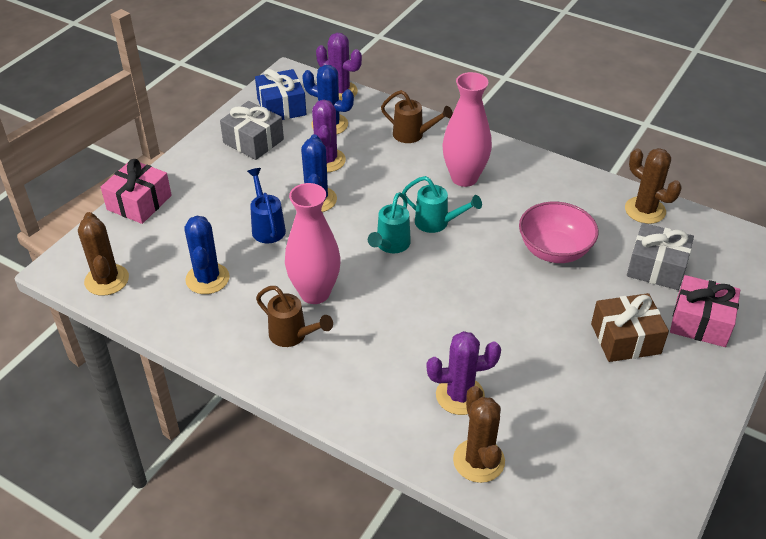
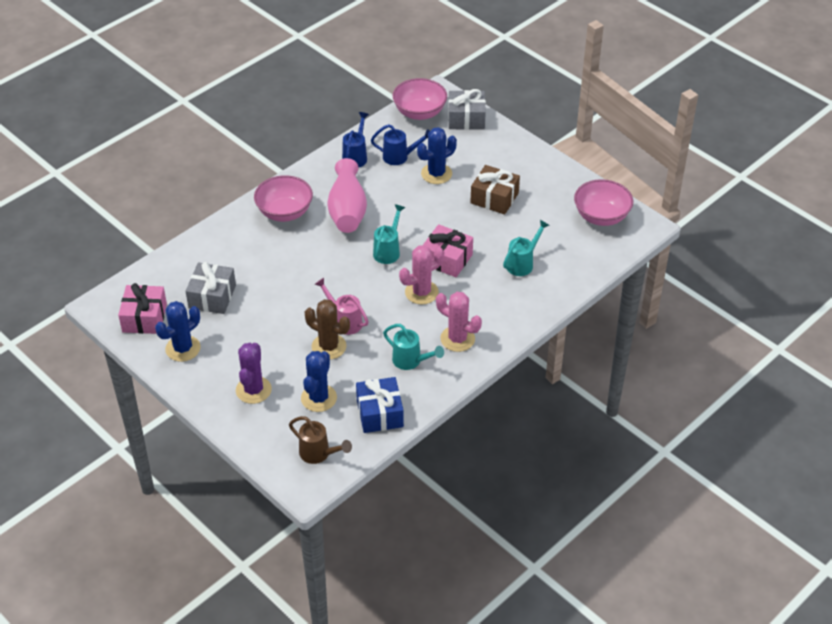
blue watering can: 1 -> 2
brown cactus: 3 -> 1
brown watering can: 2 -> 1
pink bowl: 1 -> 3
pink cactus: 0 -> 2
pink vase: 2 -> 1
pink watering can: 0 -> 1
purple cactus: 3 -> 1
turquoise watering can: 2 -> 3

